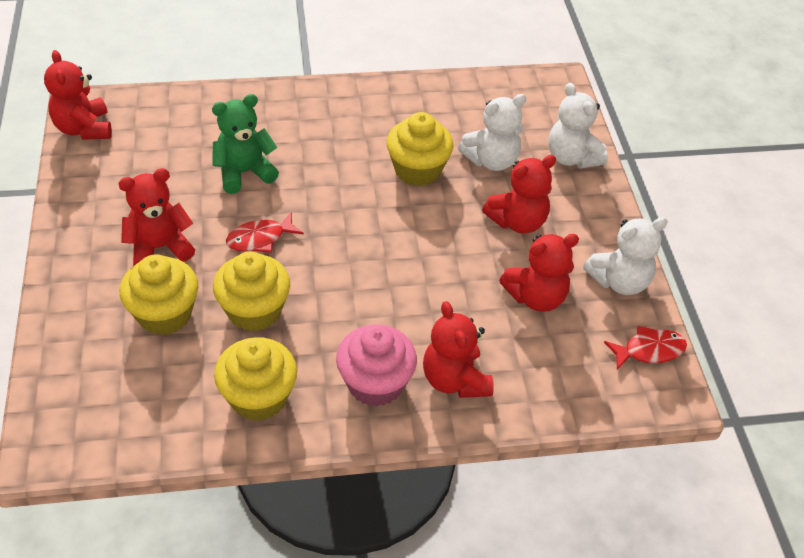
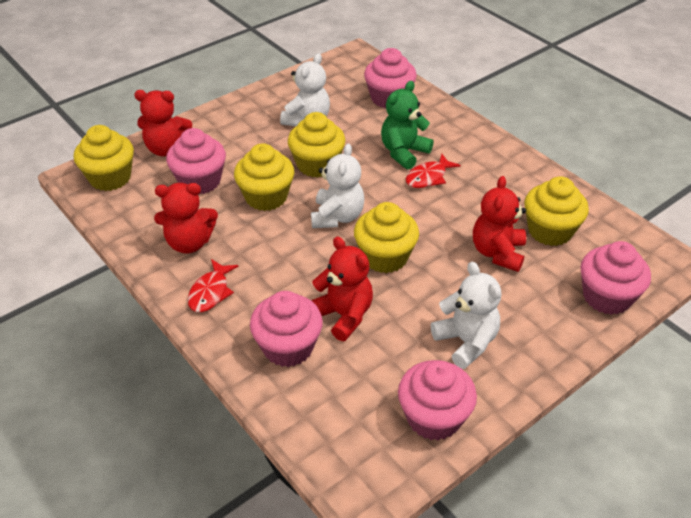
pink cupcake: 1 -> 5
red teddy bear: 5 -> 4
yellow cupcake: 4 -> 5

